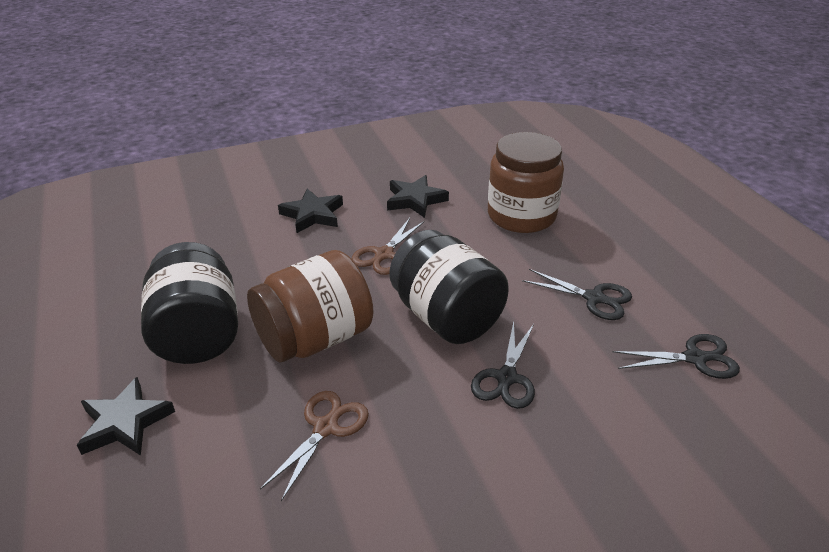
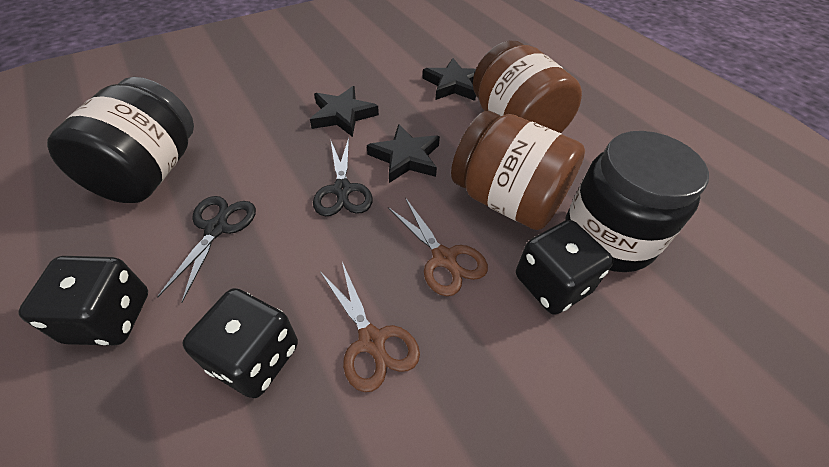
black dice: 0 -> 3
black scissors: 3 -> 2

